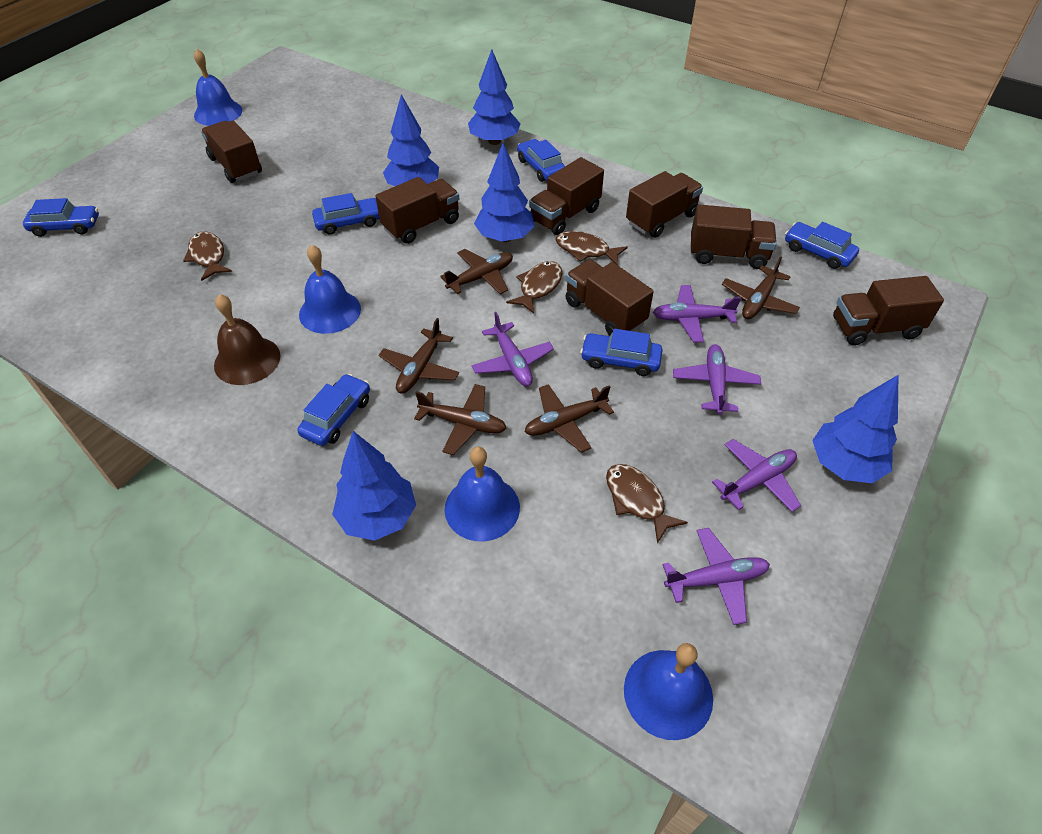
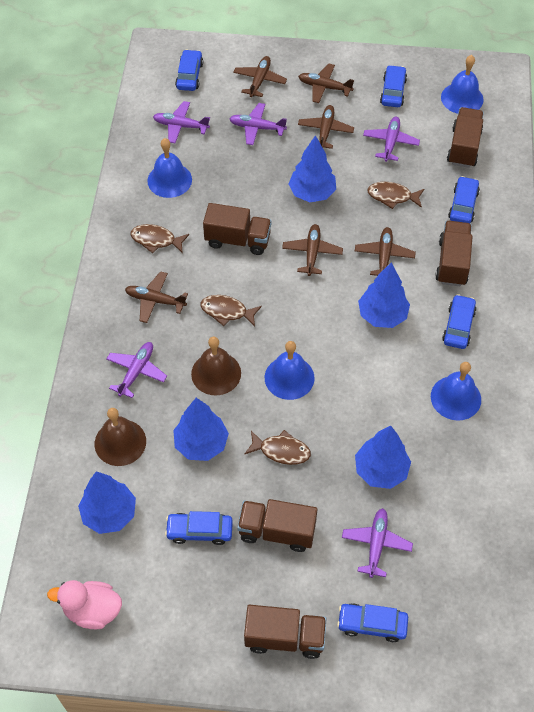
brown bell: 1 -> 2
brown plane: 5 -> 6
brown truck: 7 -> 5
pink duck: 0 -> 1

